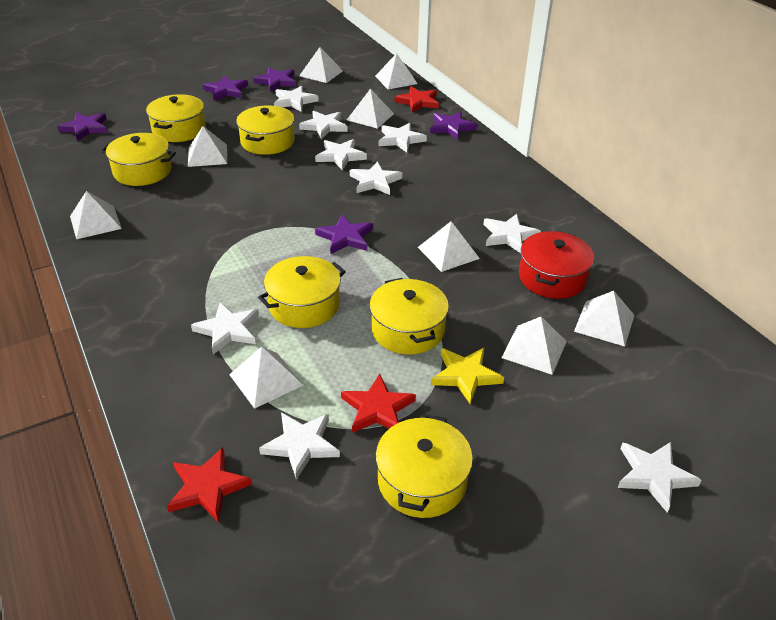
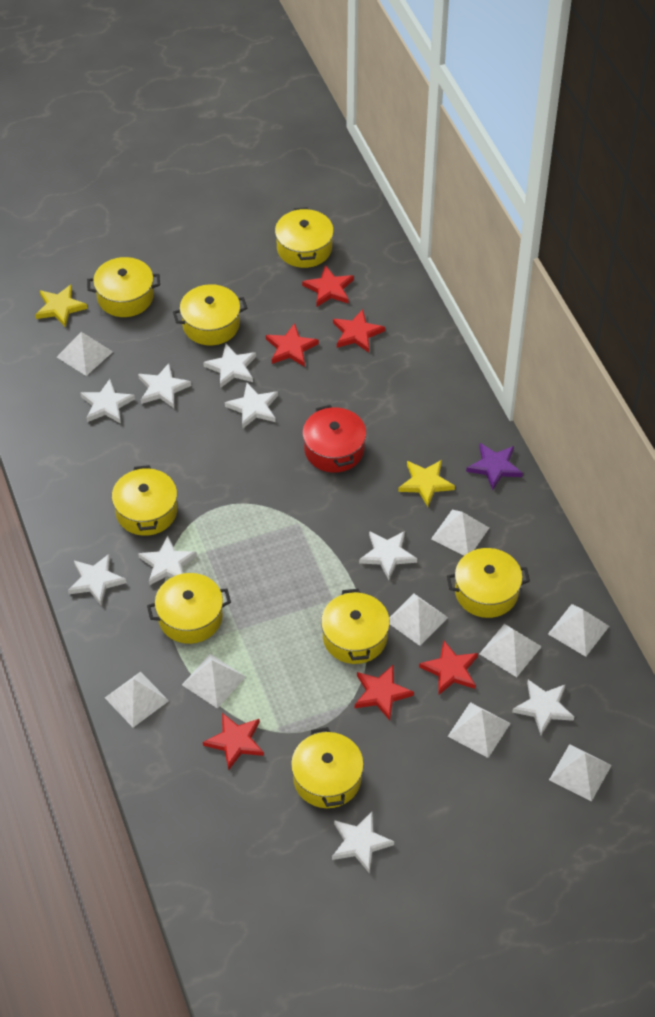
purple star: 5 -> 1
red star: 3 -> 6
yellow pot: 6 -> 8
yellow star: 1 -> 2

